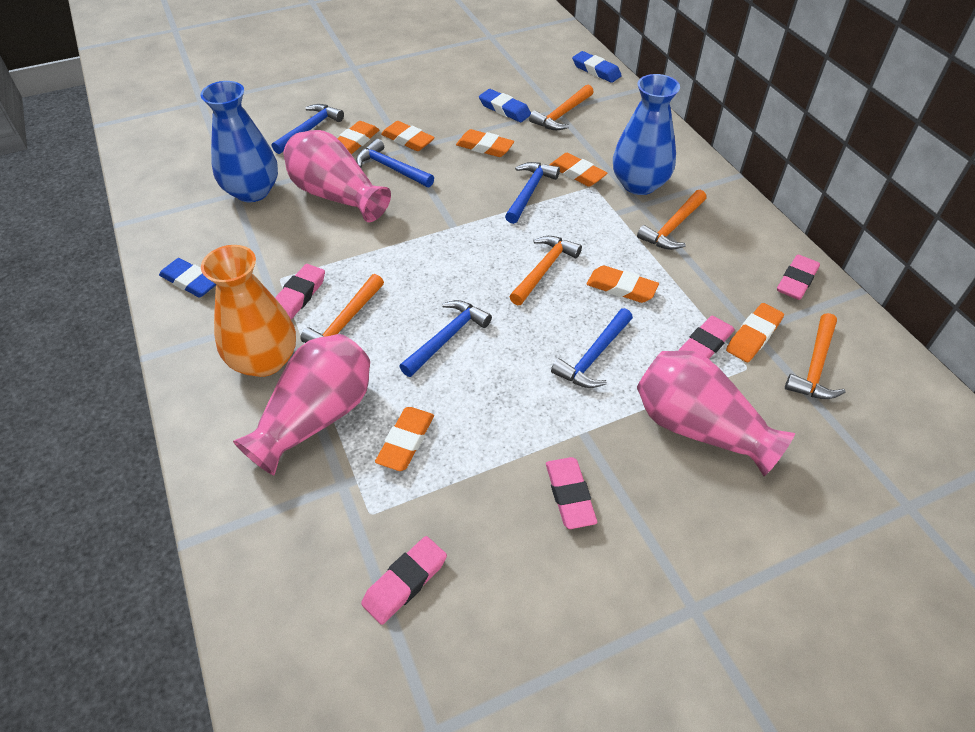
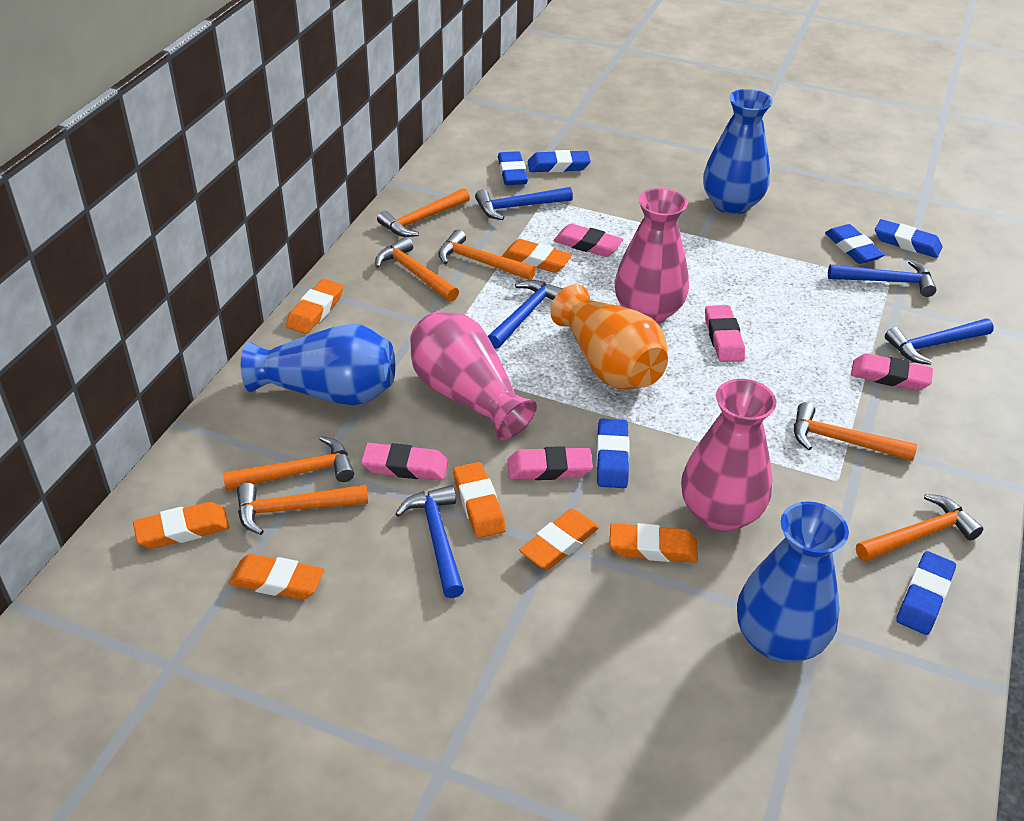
blue eraser: 3 -> 6
blue vase: 2 -> 3
orange hammer: 5 -> 7

